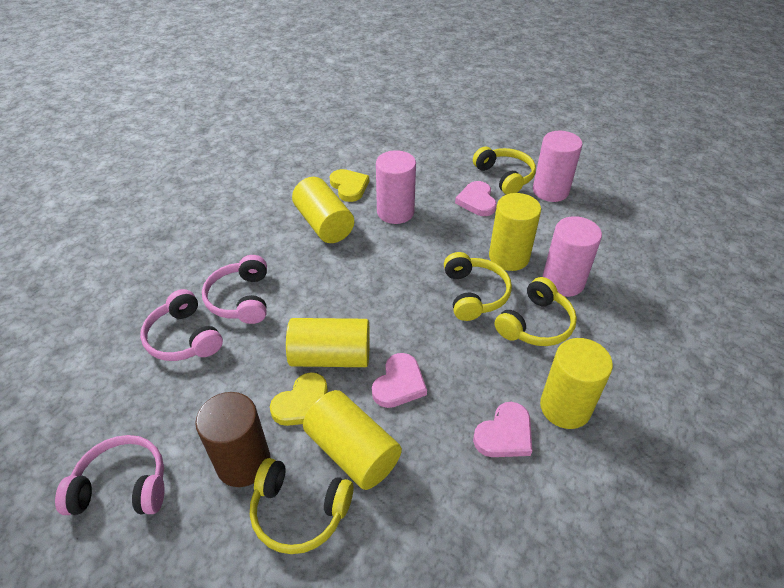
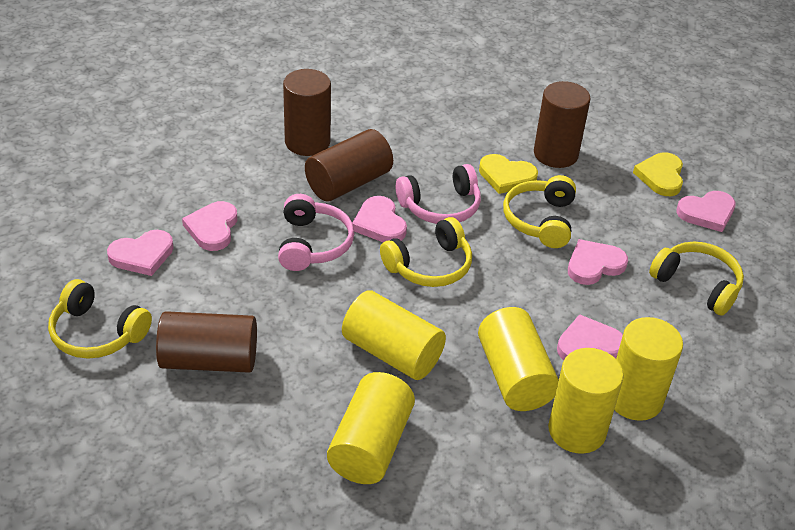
brown cylinder: 1 -> 4
pink cylinder: 3 -> 0
pink headphones: 3 -> 2
pink heart: 3 -> 6

